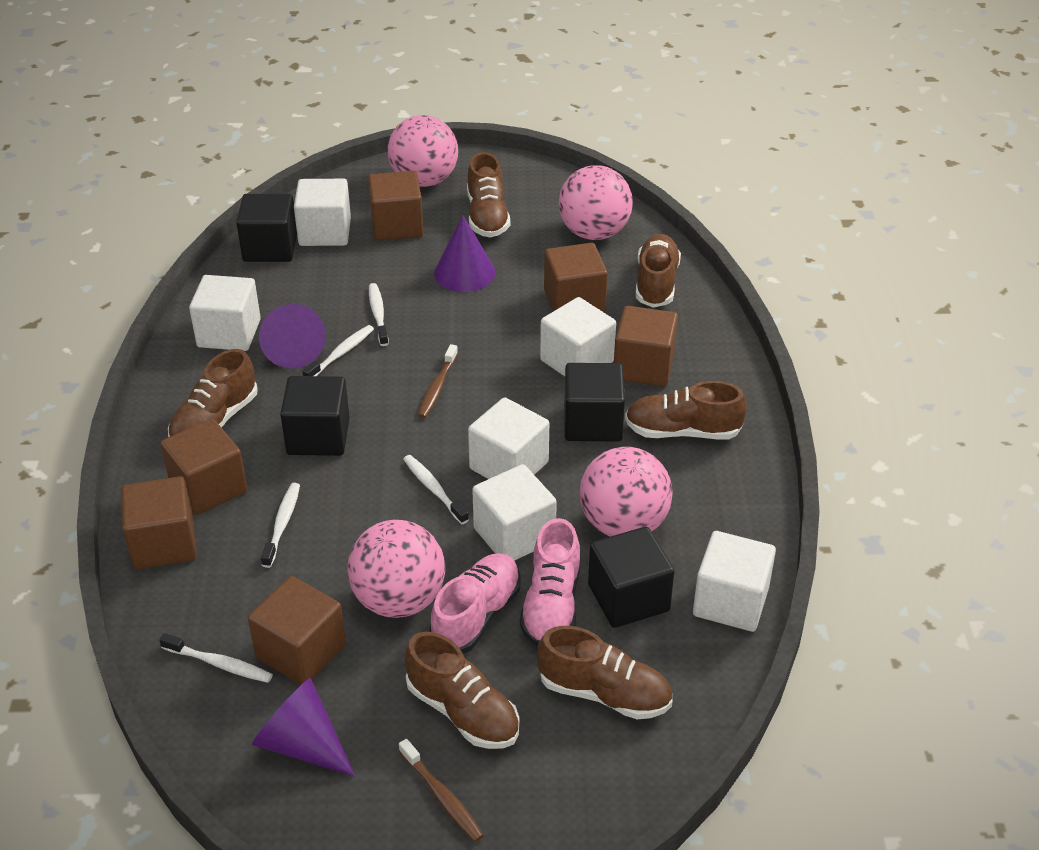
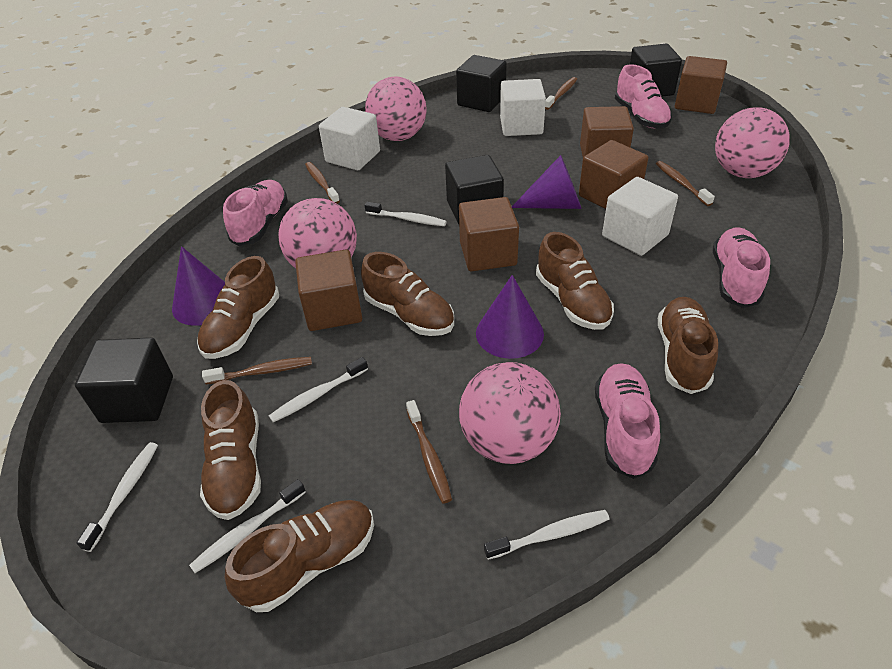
brown cube: 6 -> 5
brown toothbrush: 2 -> 5
pink shoe: 2 -> 4
white cube: 6 -> 3

